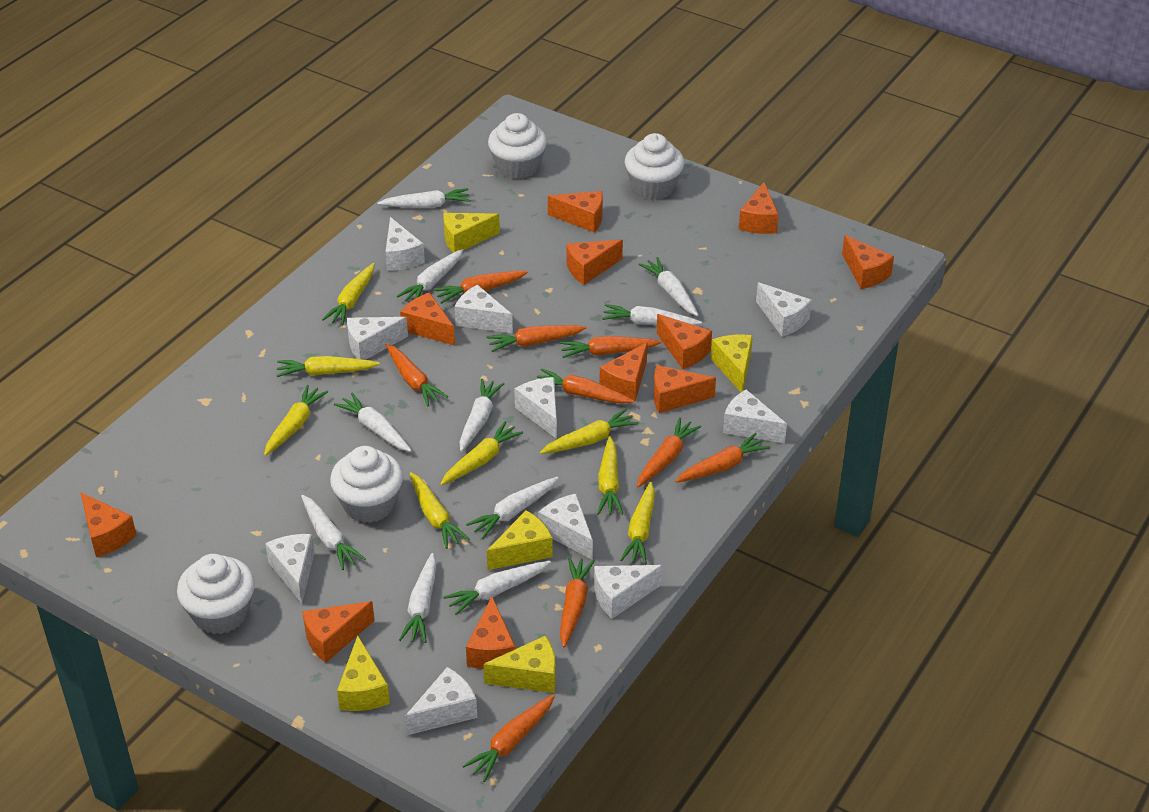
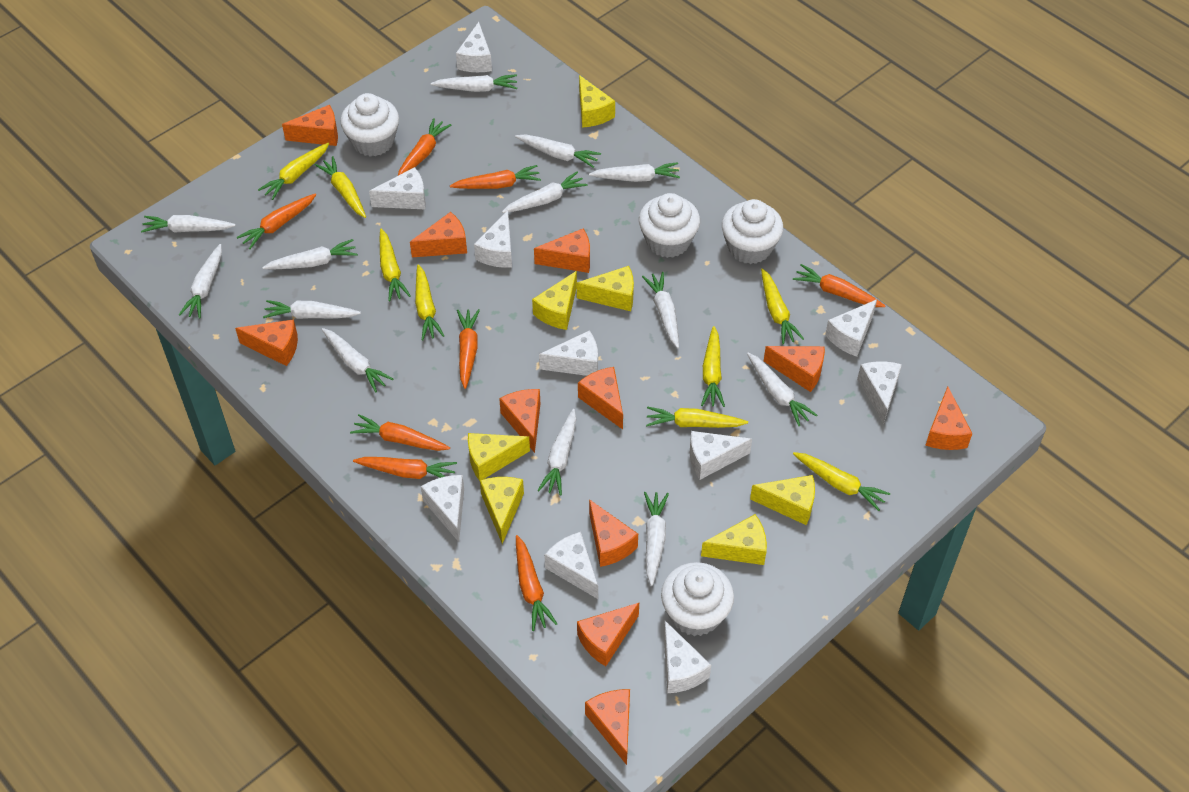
orange carrot: 9 -> 8
white carrot: 10 -> 13
yellow cheese: 5 -> 7

